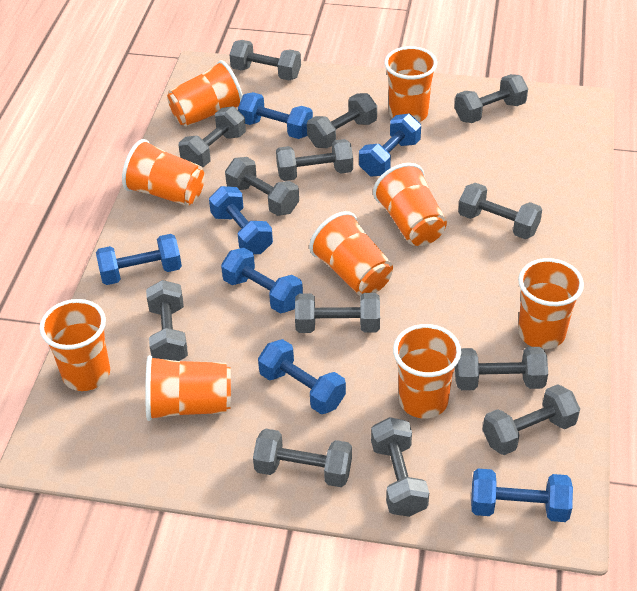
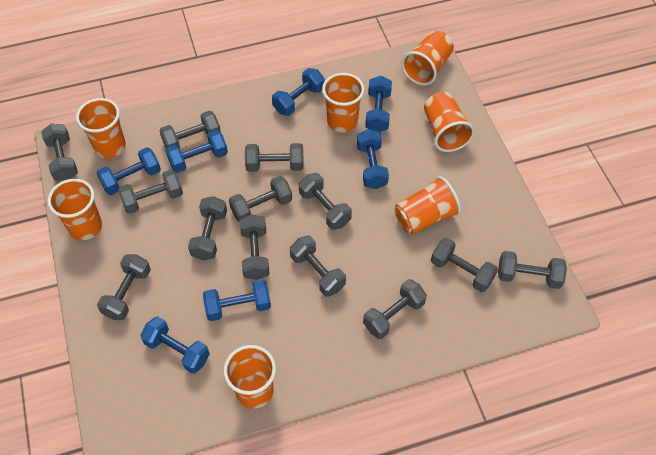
orange cup: 9 -> 7

